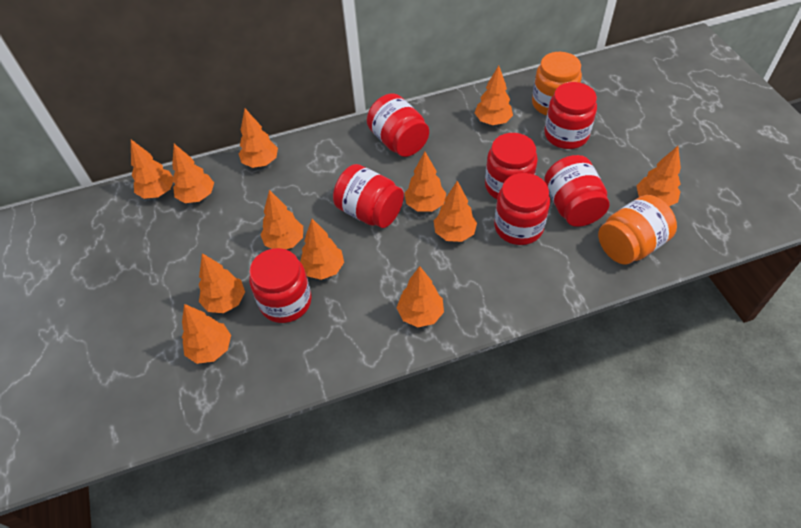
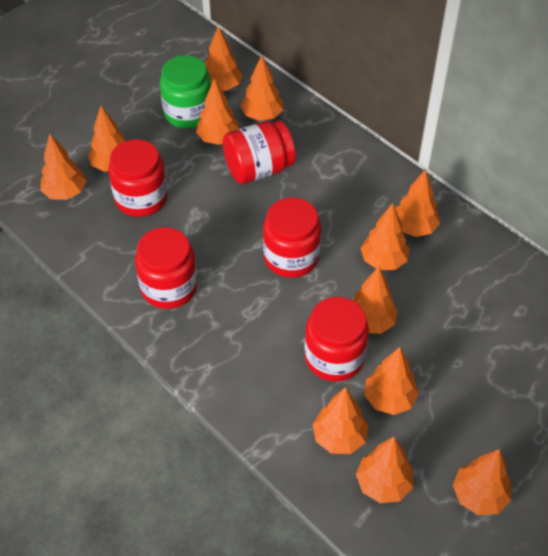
green jar: 0 -> 1
orange jar: 2 -> 0
red jar: 7 -> 5

